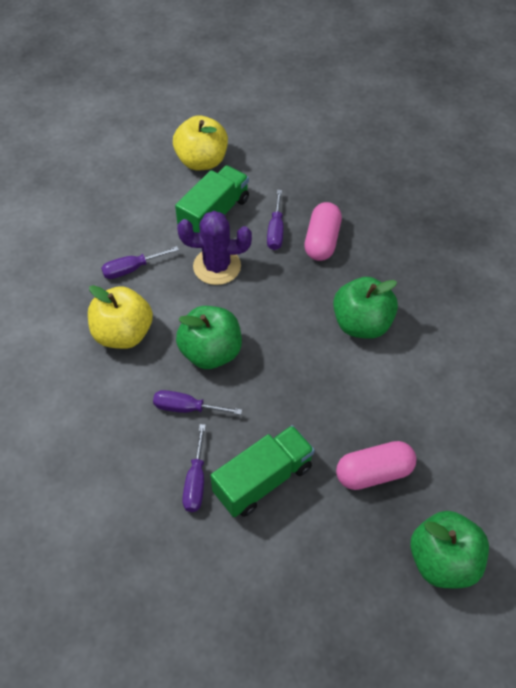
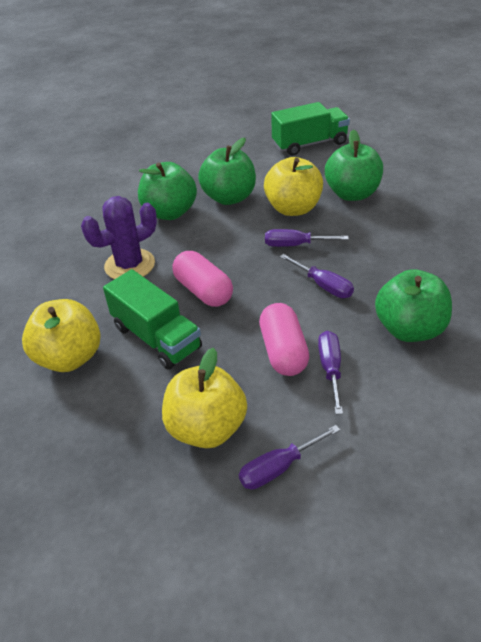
green apple: 3 -> 4
yellow apple: 2 -> 3

